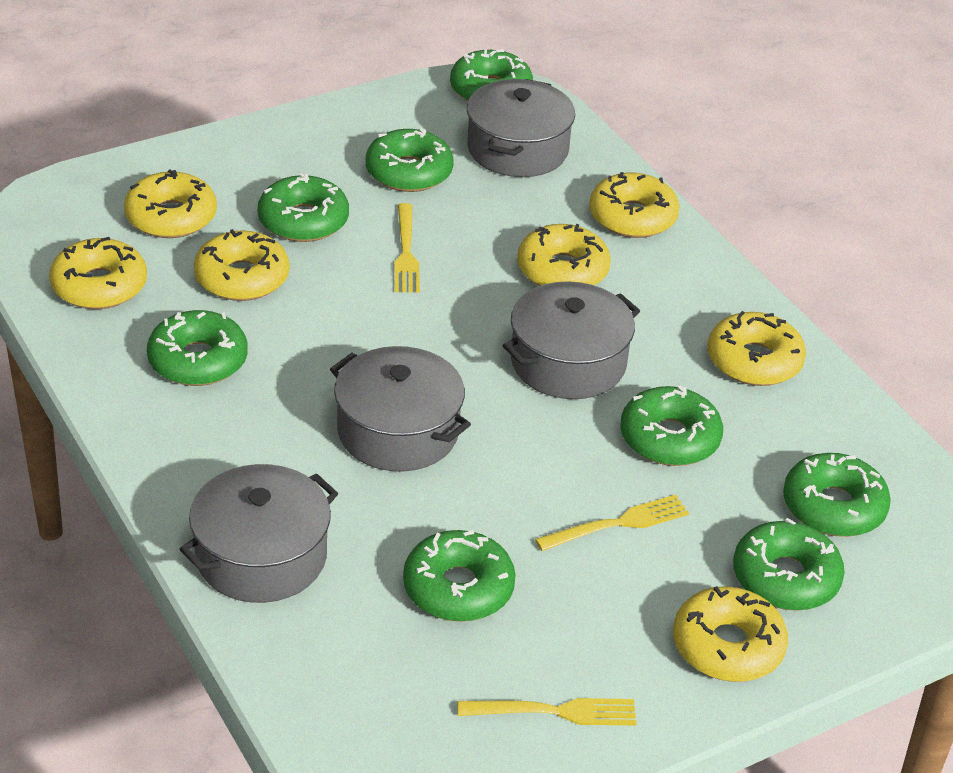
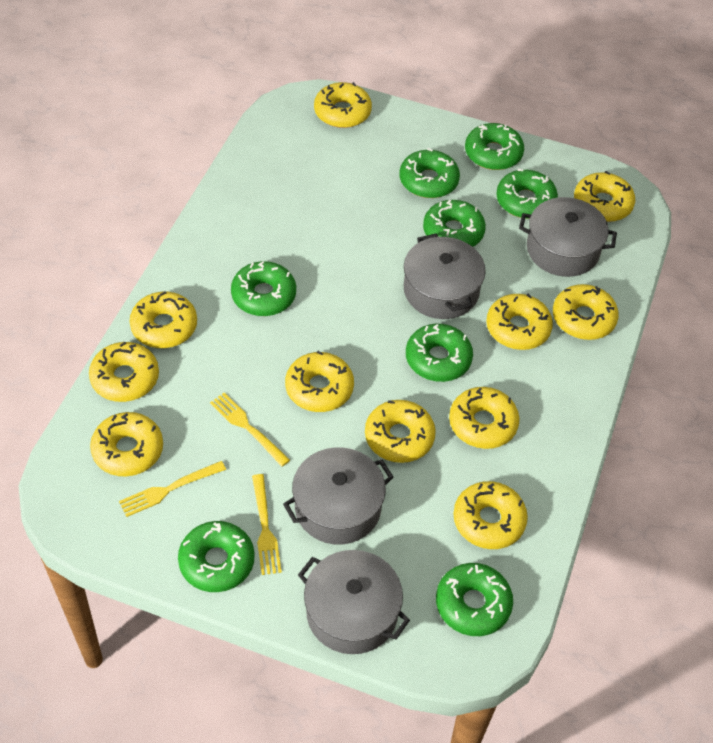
yellow donut: 7 -> 11

